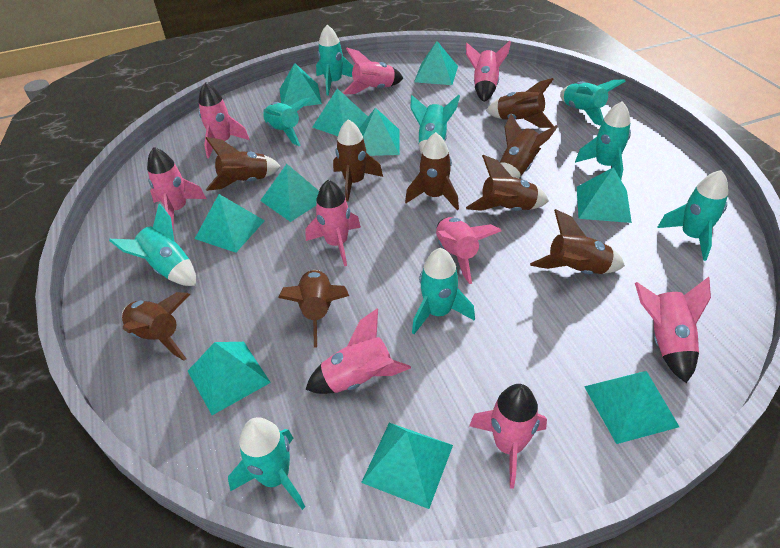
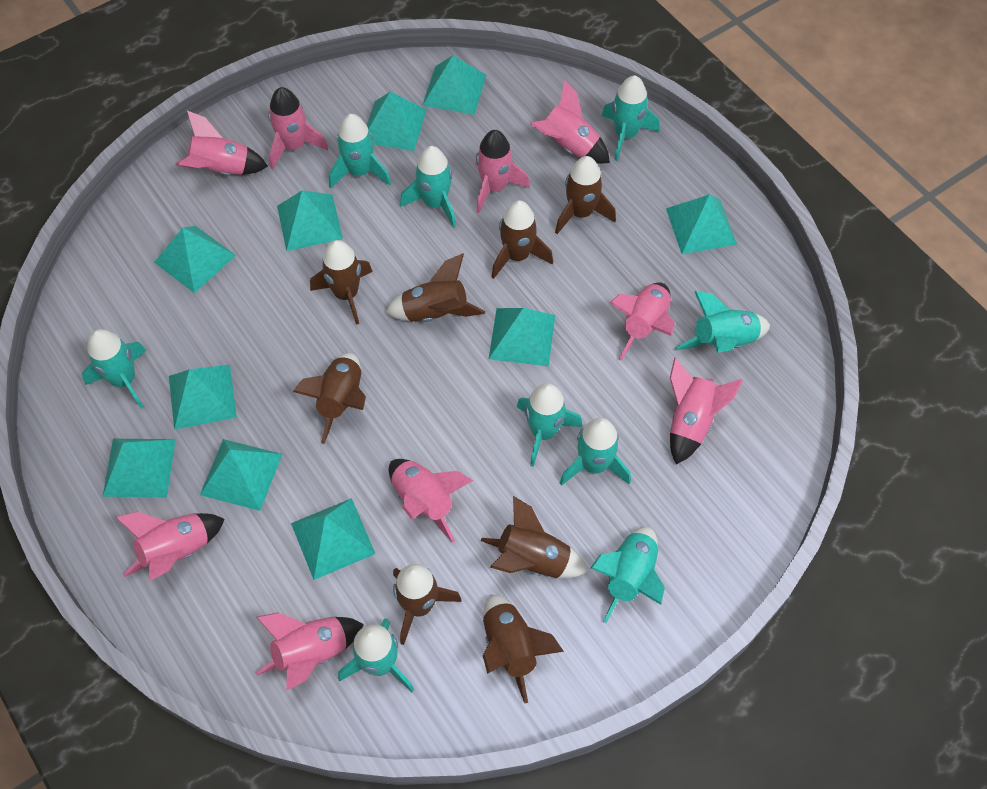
brown rocket: 9 -> 8

